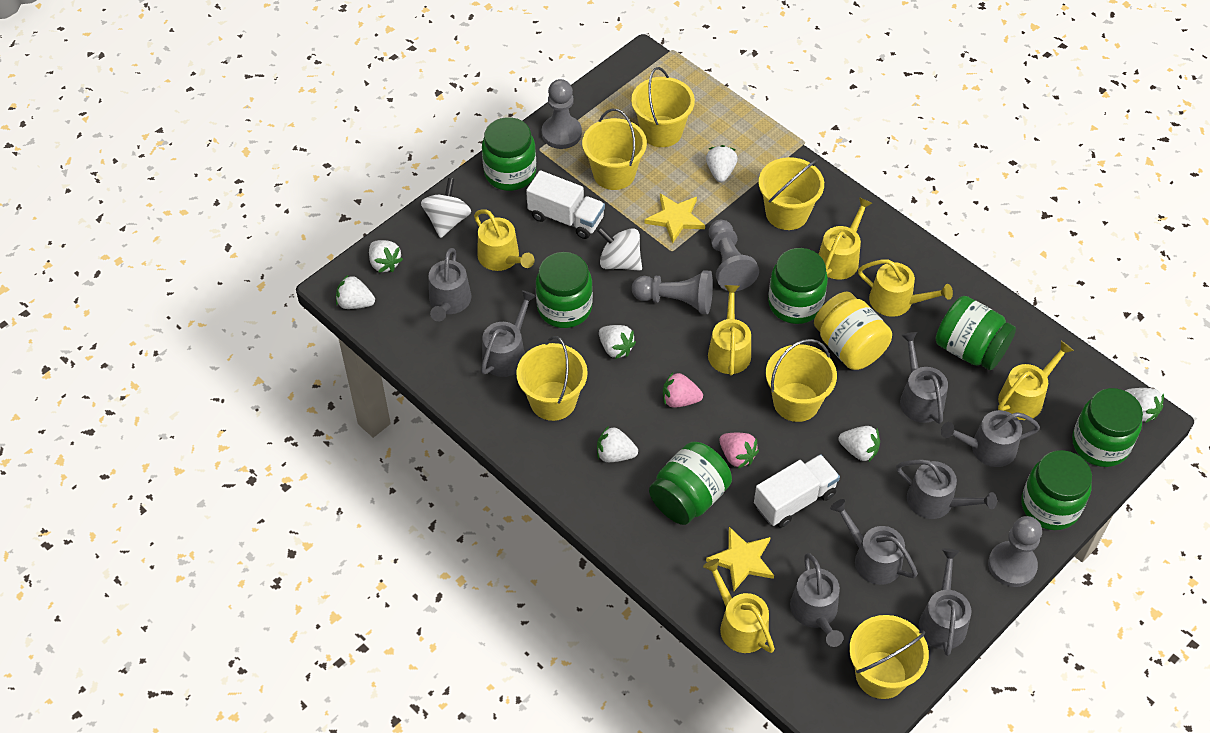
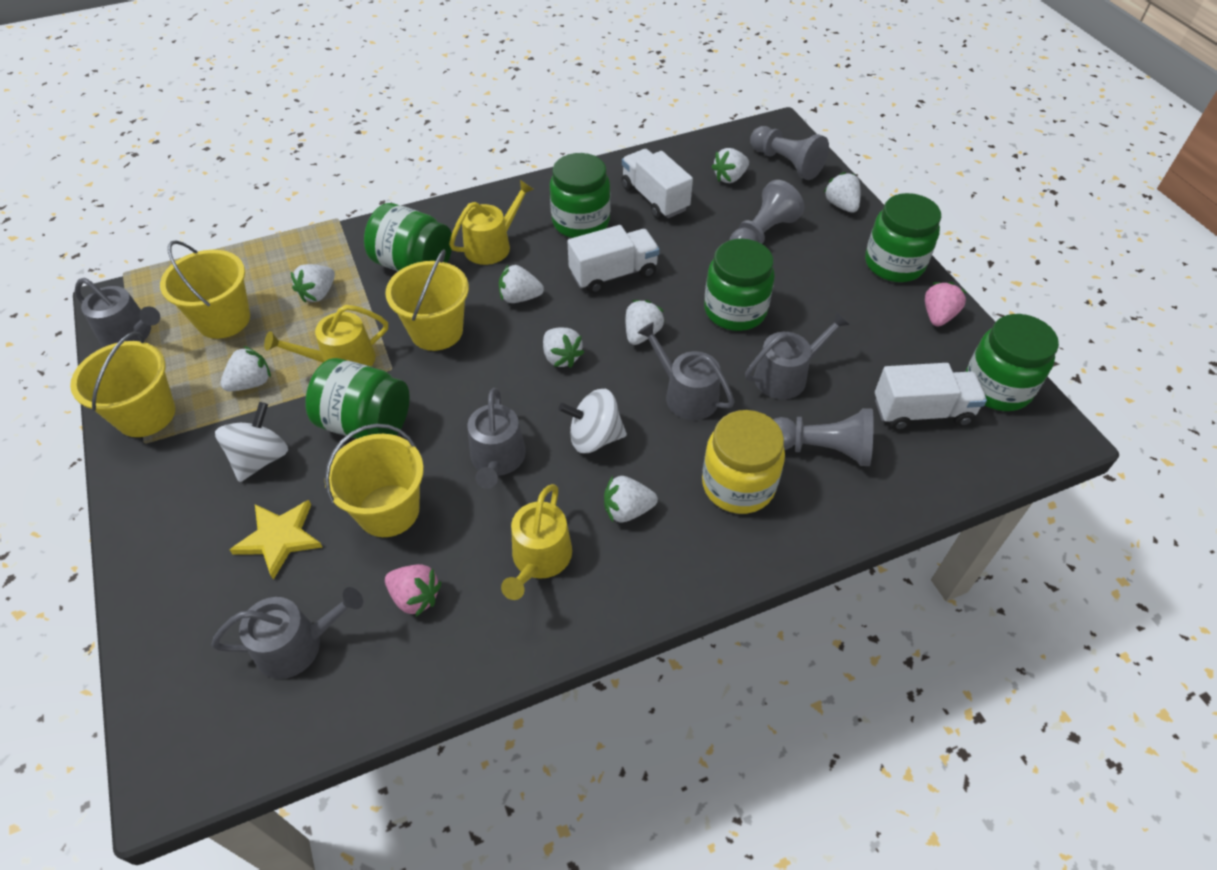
green jar: 7 -> 6
grey pawn: 4 -> 3
grey watering can: 8 -> 5
white strawberry: 7 -> 8
white truck: 2 -> 3
yellow bucket: 6 -> 4
yellow star: 2 -> 1
yellow watering can: 6 -> 3

